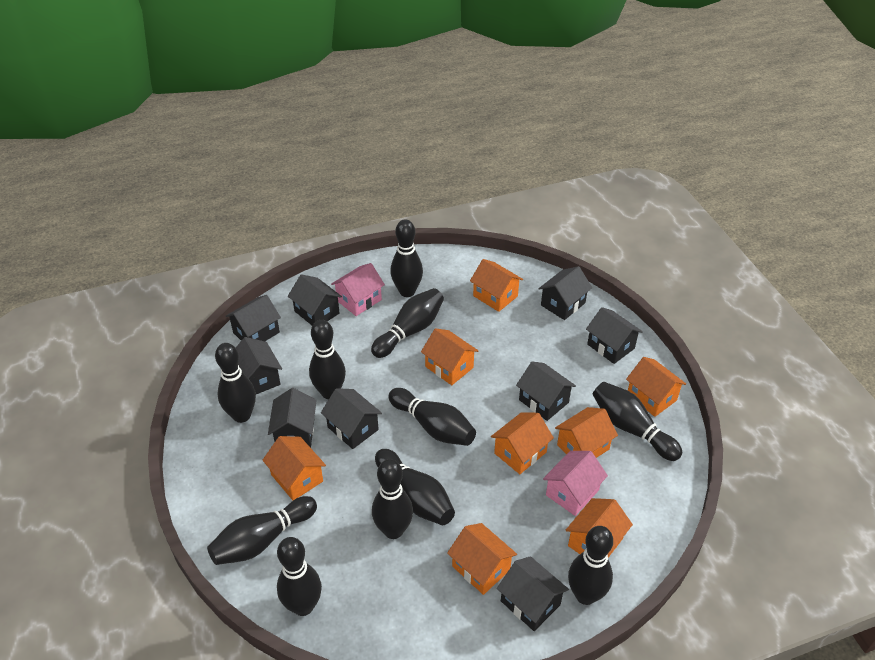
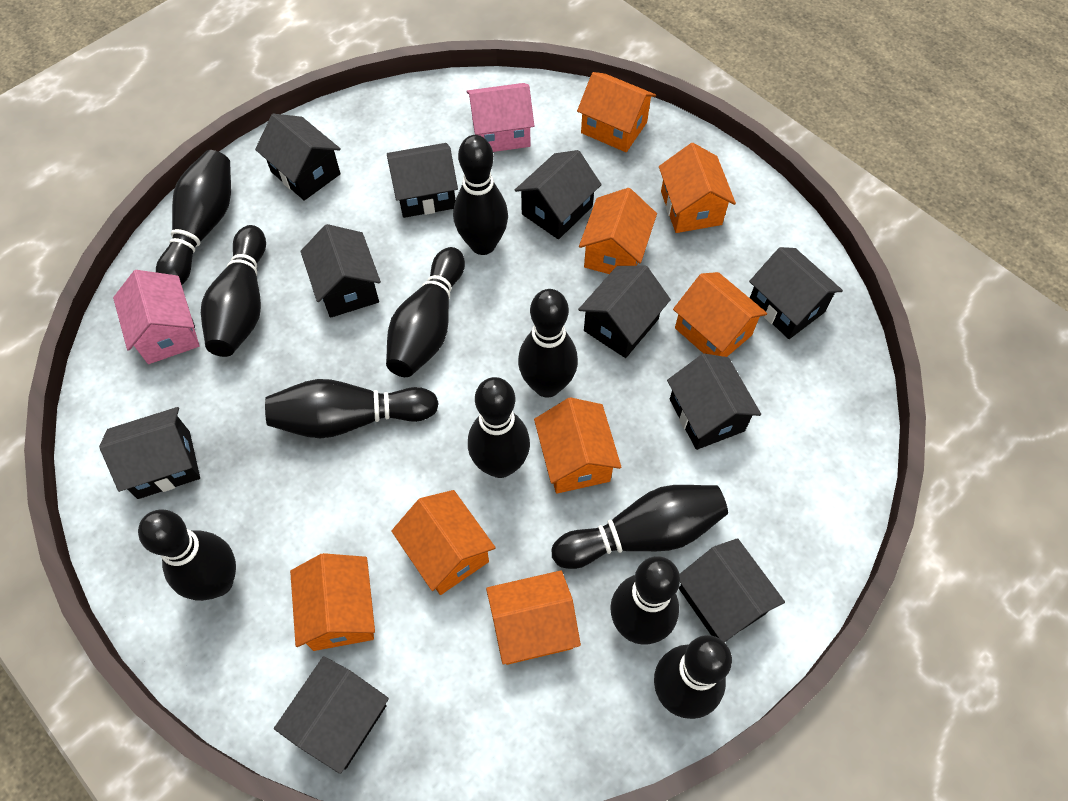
black house: 9 -> 10

